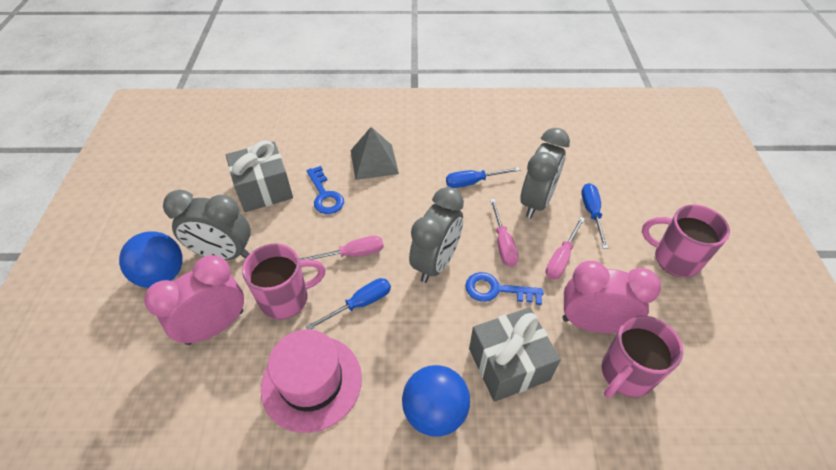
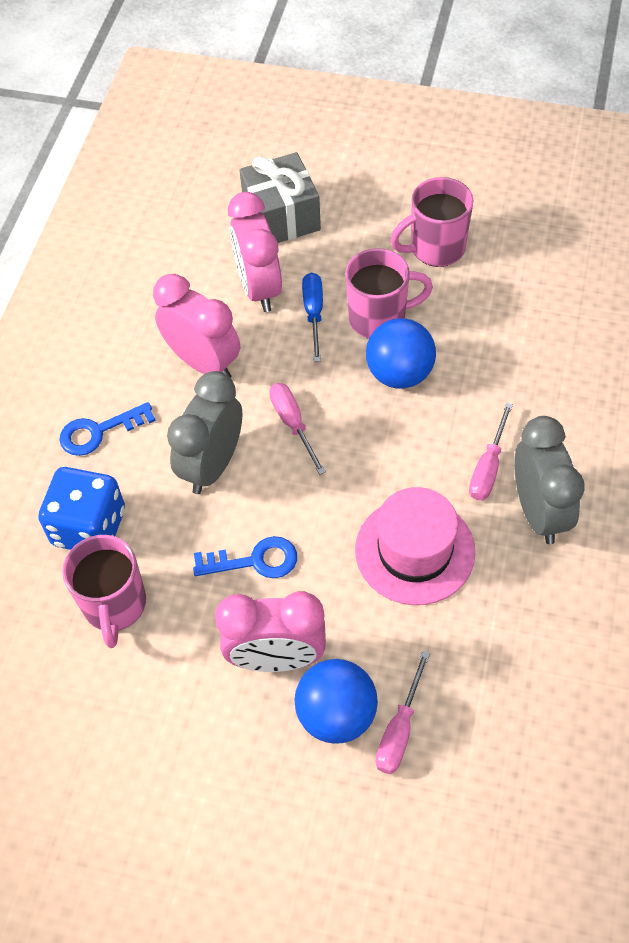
blue dice: 0 -> 1
blue screwdriver: 3 -> 1
grey clock: 3 -> 2
grey gift: 2 -> 1
grey pyramid: 1 -> 0
pink clock: 2 -> 3

